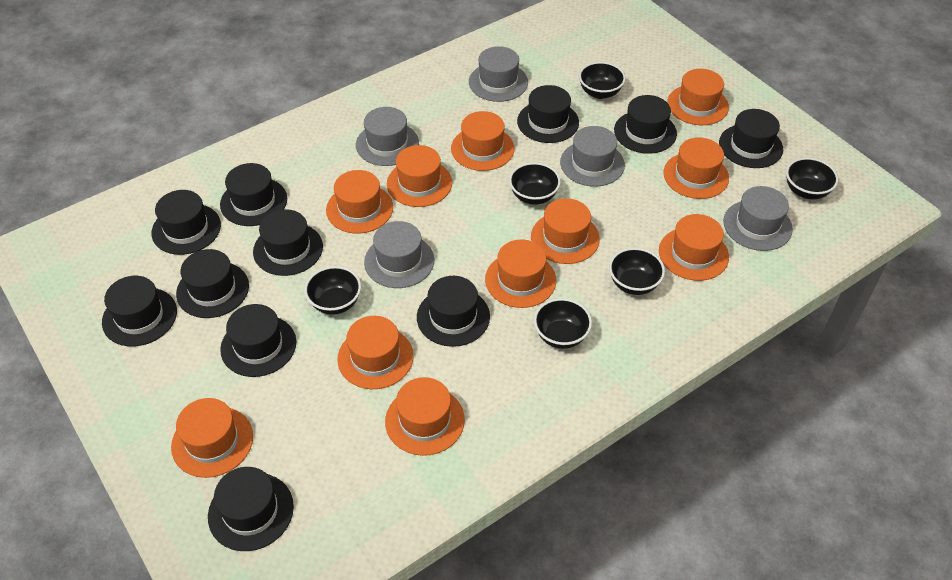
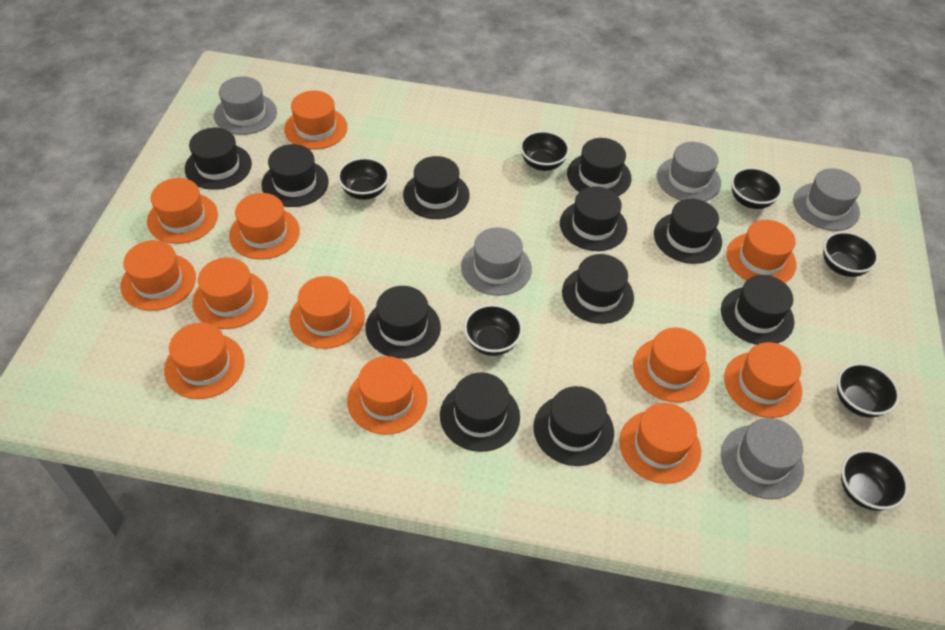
black bowl: 6 -> 7
orange hat: 11 -> 12

